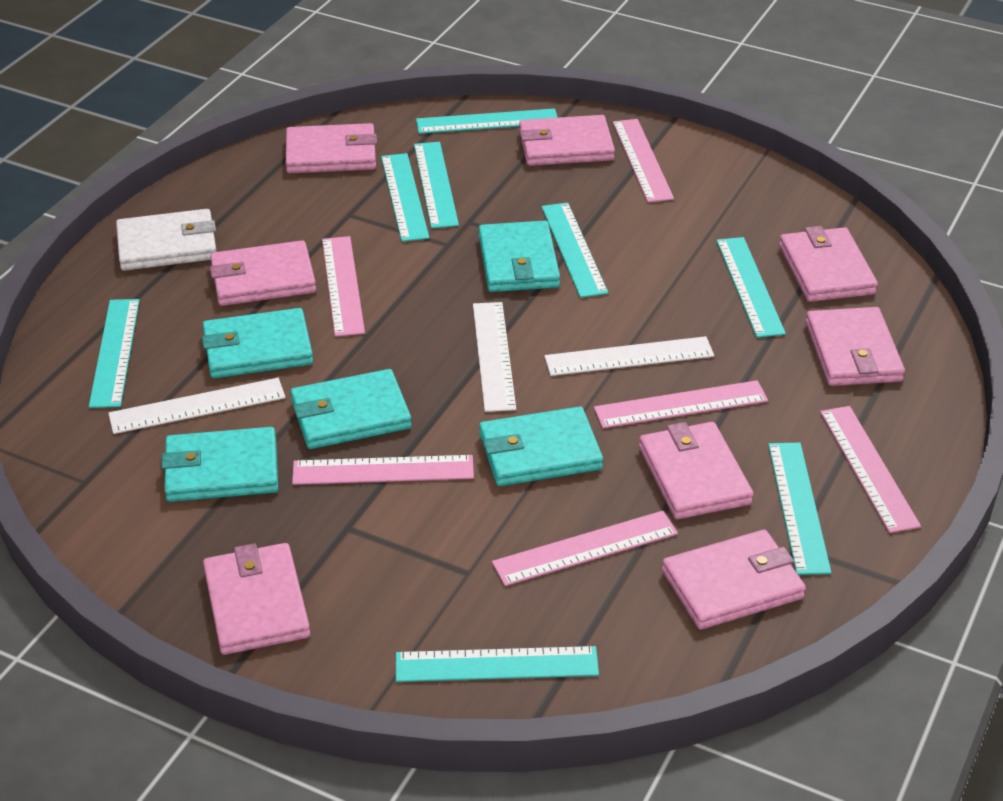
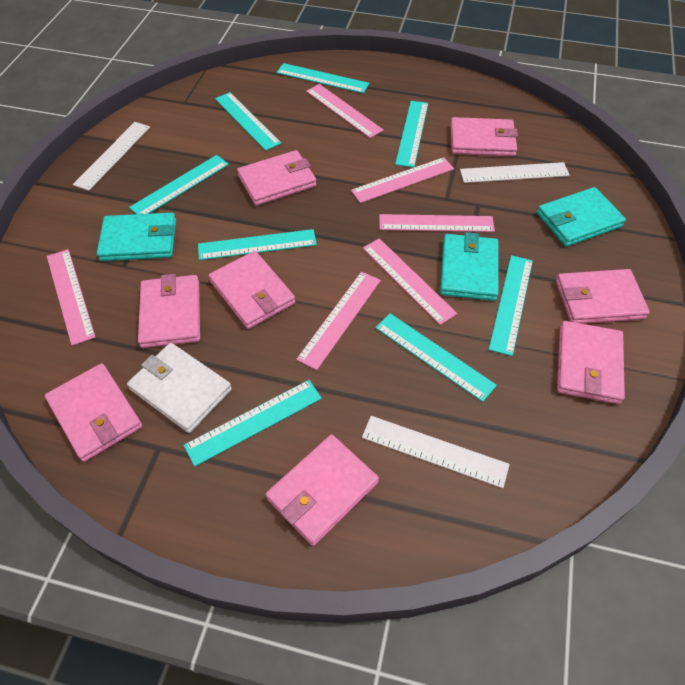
turquoise wallet: 5 -> 3

